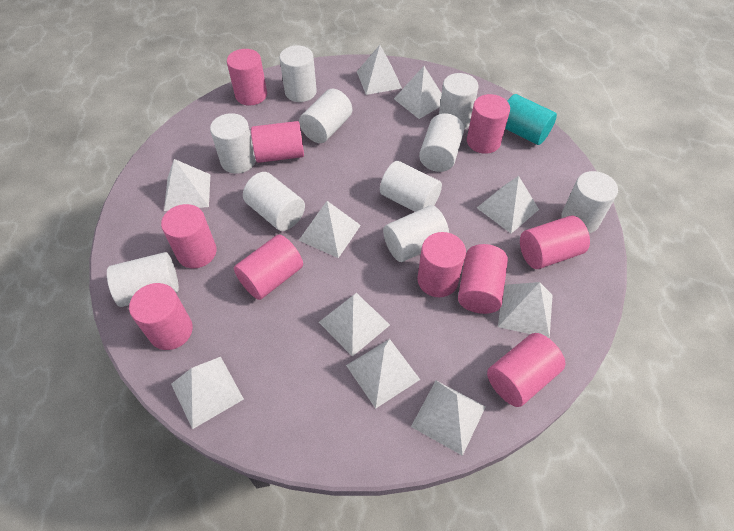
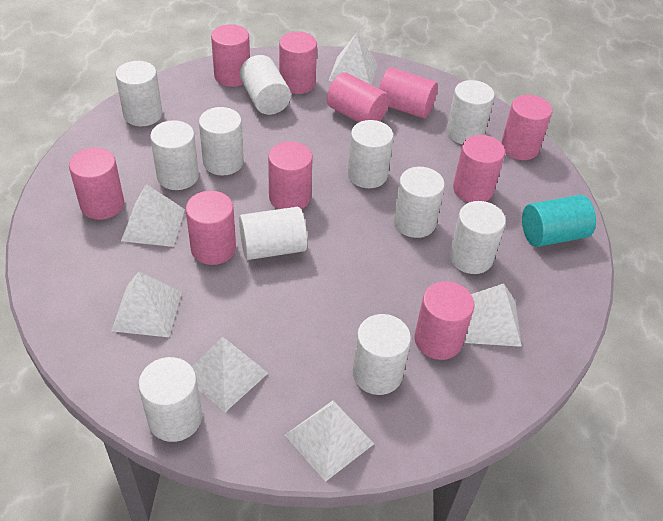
white cylinder: 10 -> 11
white pyramid: 10 -> 6

